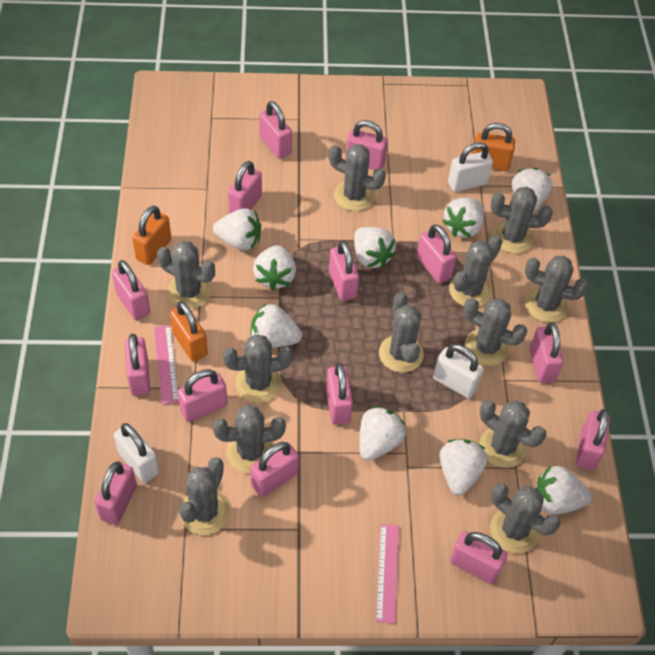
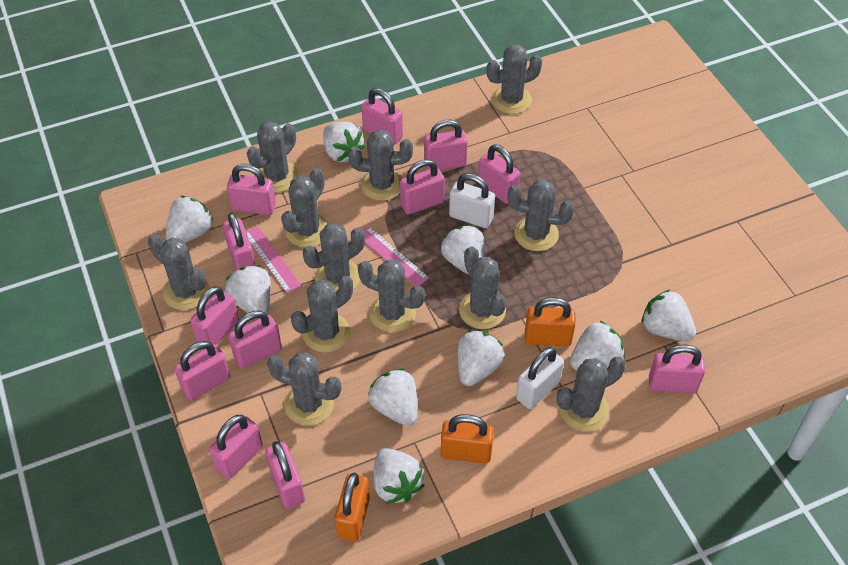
pink padlock: 14 -> 12
white padlock: 3 -> 2

